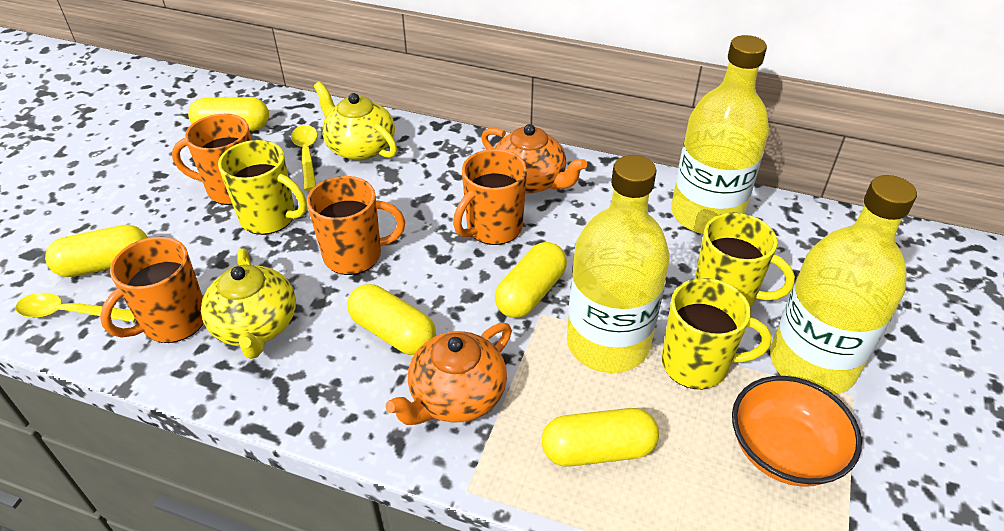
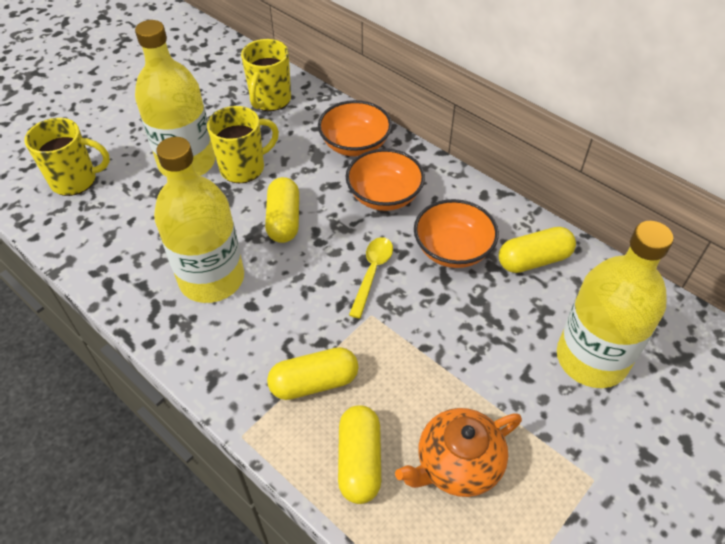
orange bowl: 1 -> 3
orange mug: 4 -> 0
orange teapot: 2 -> 1
yellow capsule: 5 -> 4
yellow spoon: 2 -> 1
yellow teapot: 2 -> 0

